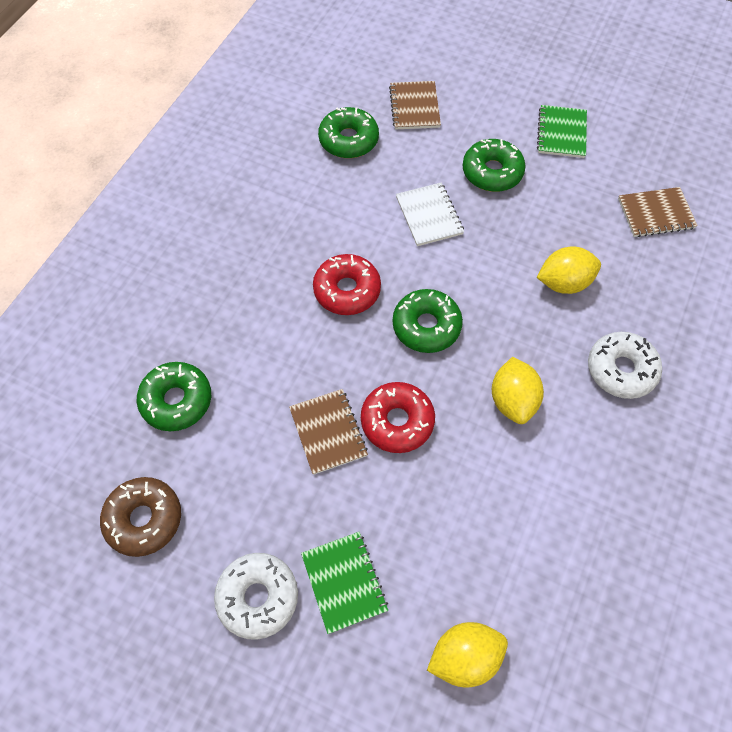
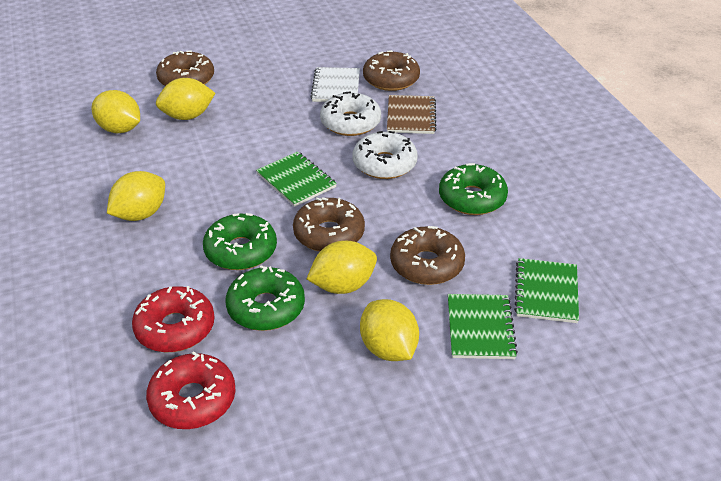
brown donut: 1 -> 4
brown notebook: 3 -> 1
green donut: 4 -> 3
green notebook: 2 -> 3
yellow lemon: 3 -> 5

